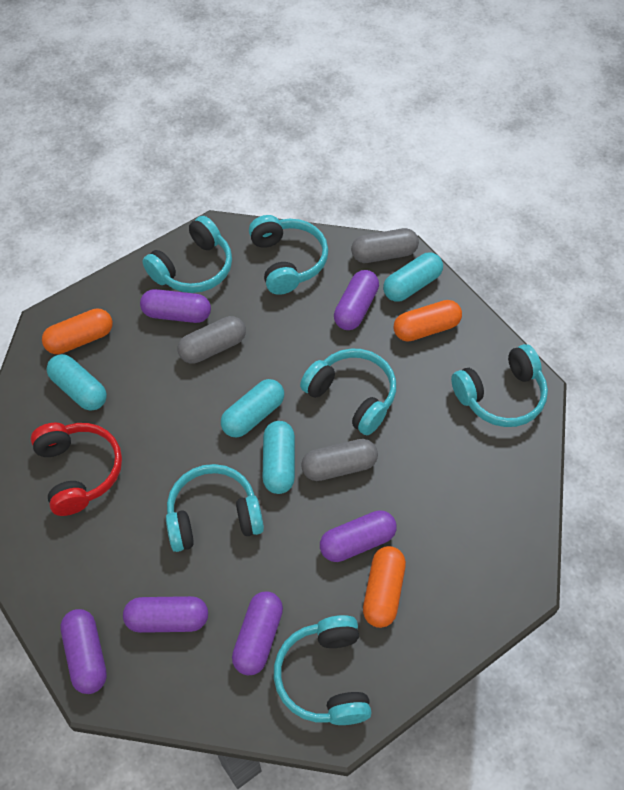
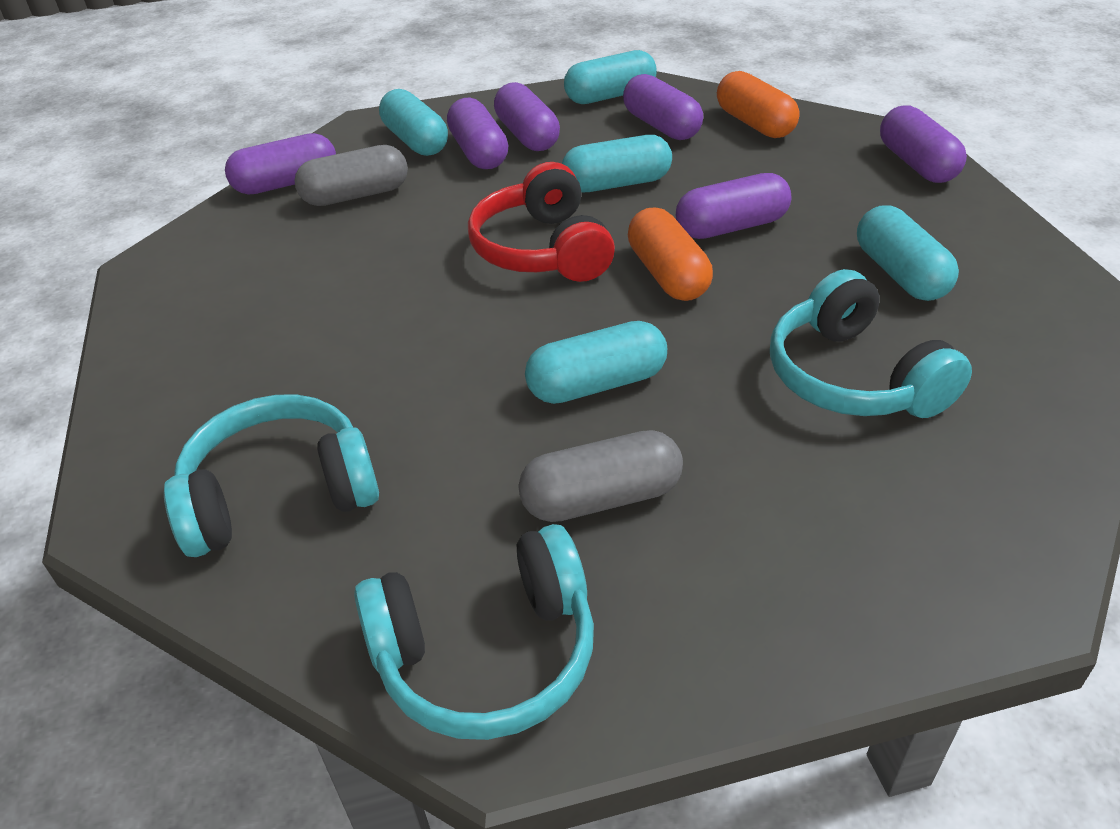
grey capsule: 3 -> 2
orange capsule: 3 -> 2
turquoise capsule: 4 -> 5
turquoise headphones: 6 -> 3

